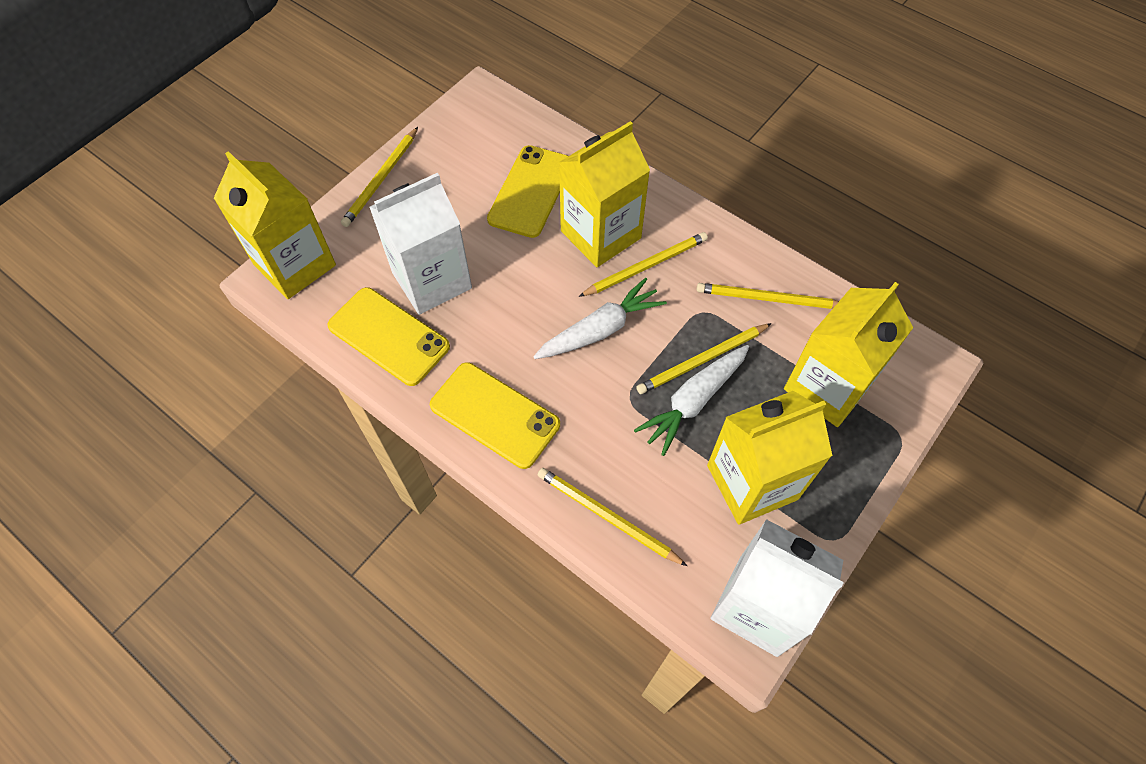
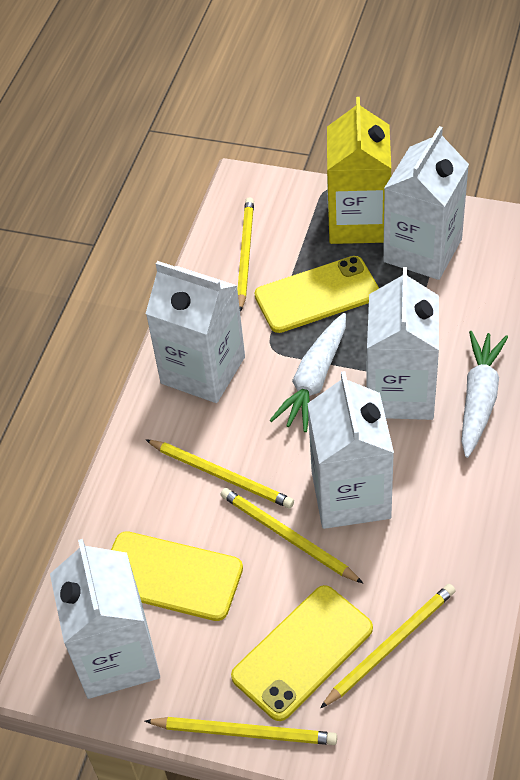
white carton: 2 -> 5
yellow carton: 4 -> 1

